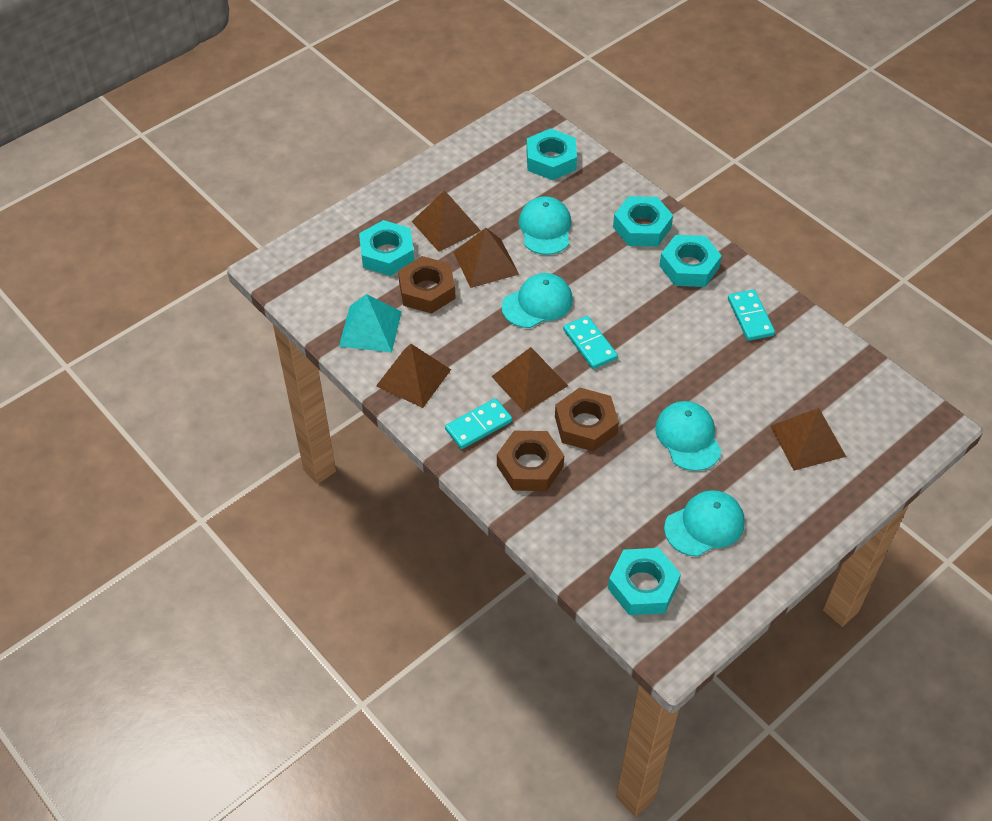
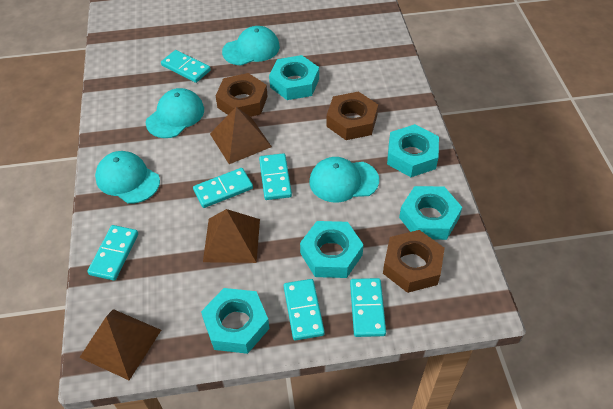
brown pyramid: 5 -> 3
turquoise domino: 3 -> 6
turquoise pyramid: 1 -> 0

